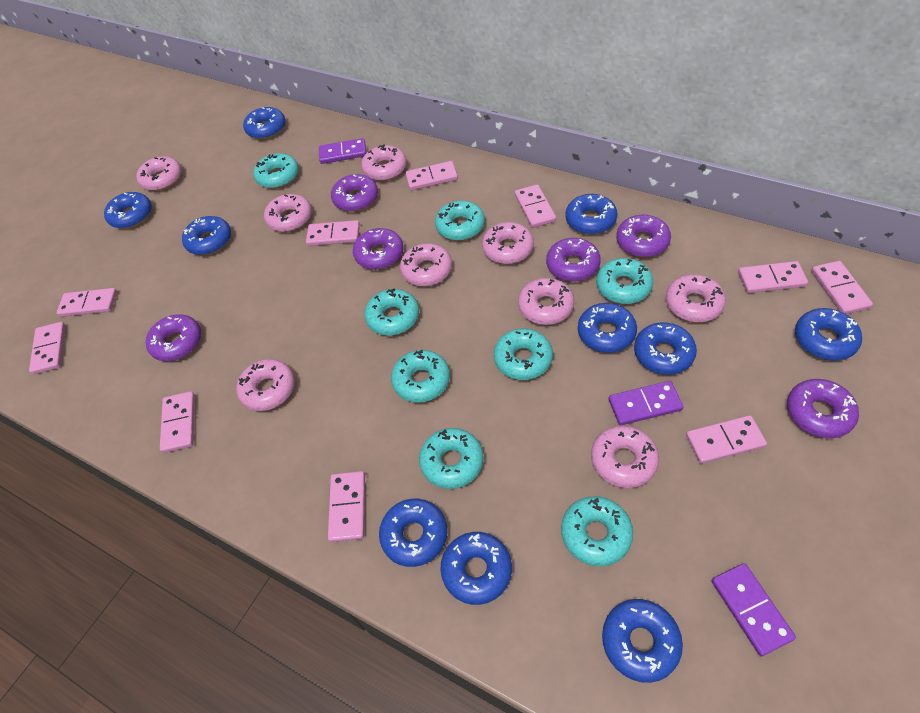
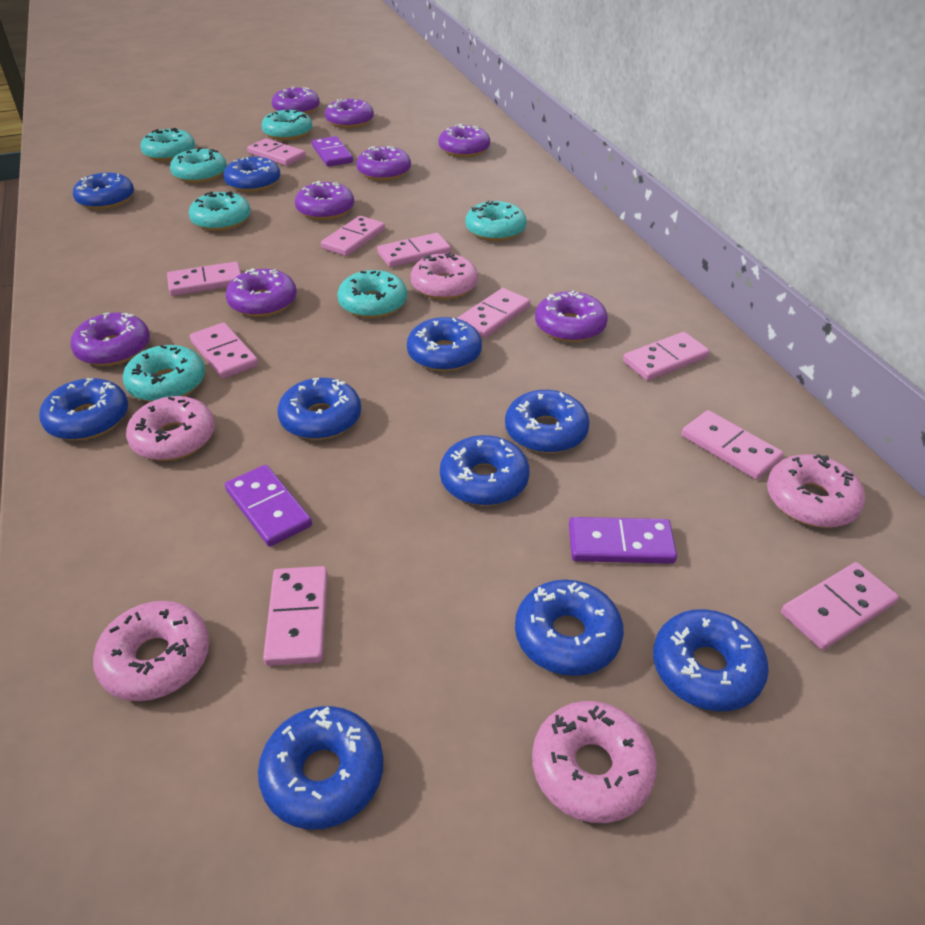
pink donut: 9 -> 5
purple donut: 6 -> 8
turquoise donut: 8 -> 7

